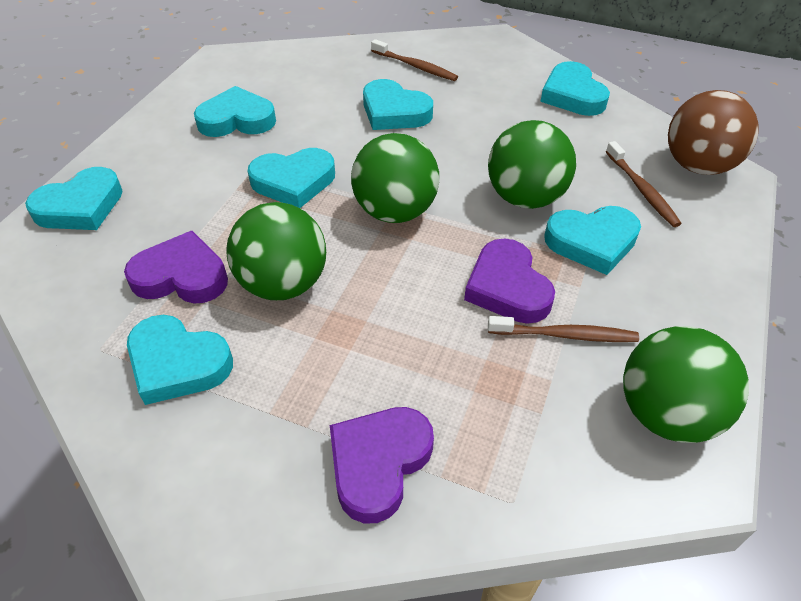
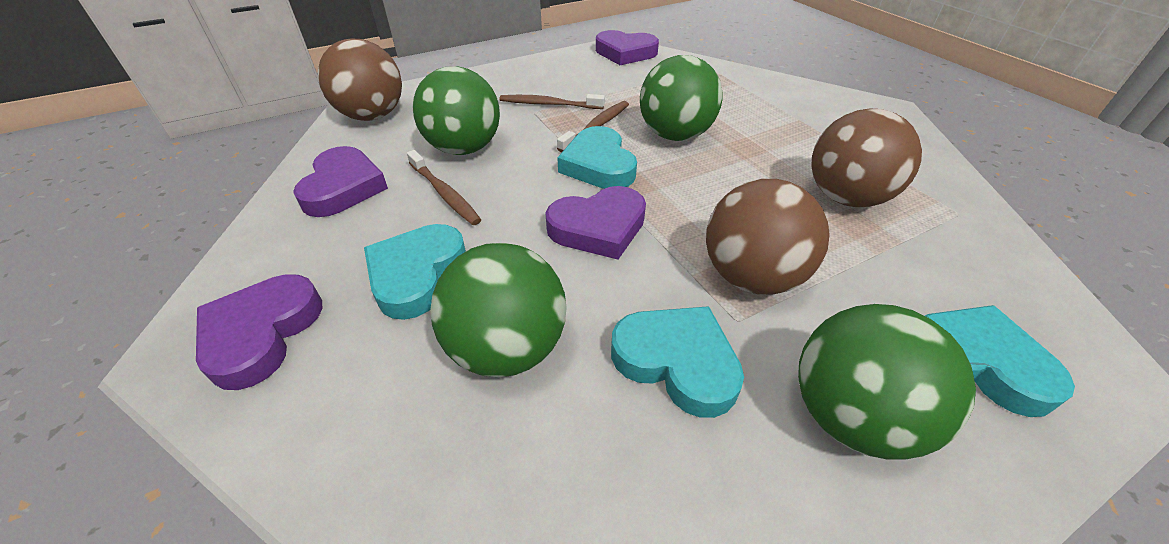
brown ball: 1 -> 3
purple heart: 3 -> 4
turquoise heart: 7 -> 4

